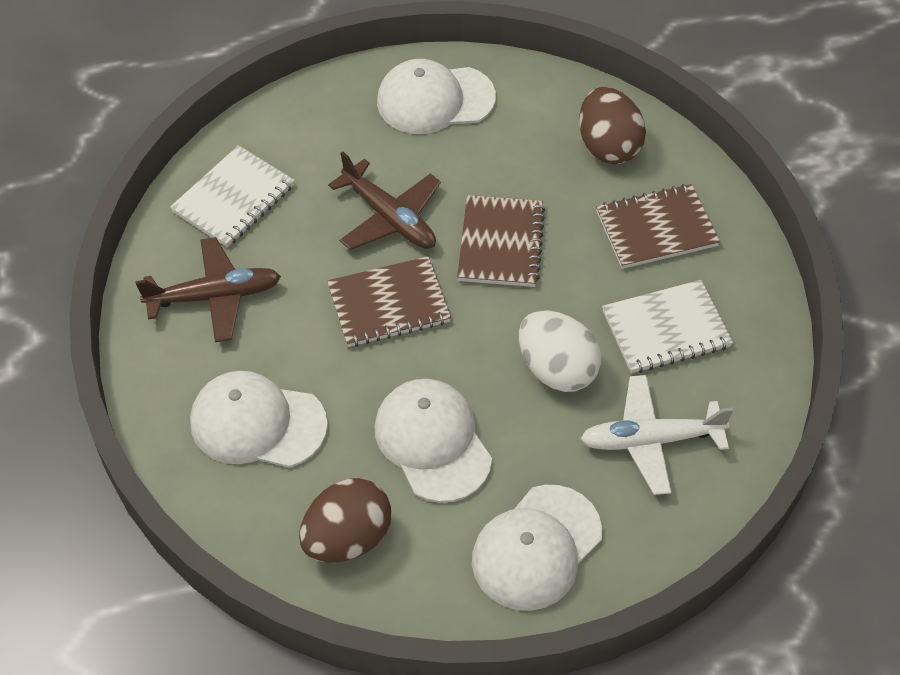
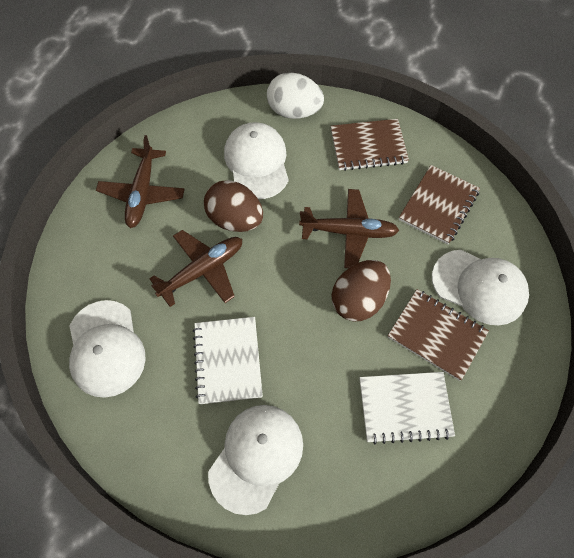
brown plane: 2 -> 3
white plane: 1 -> 0

